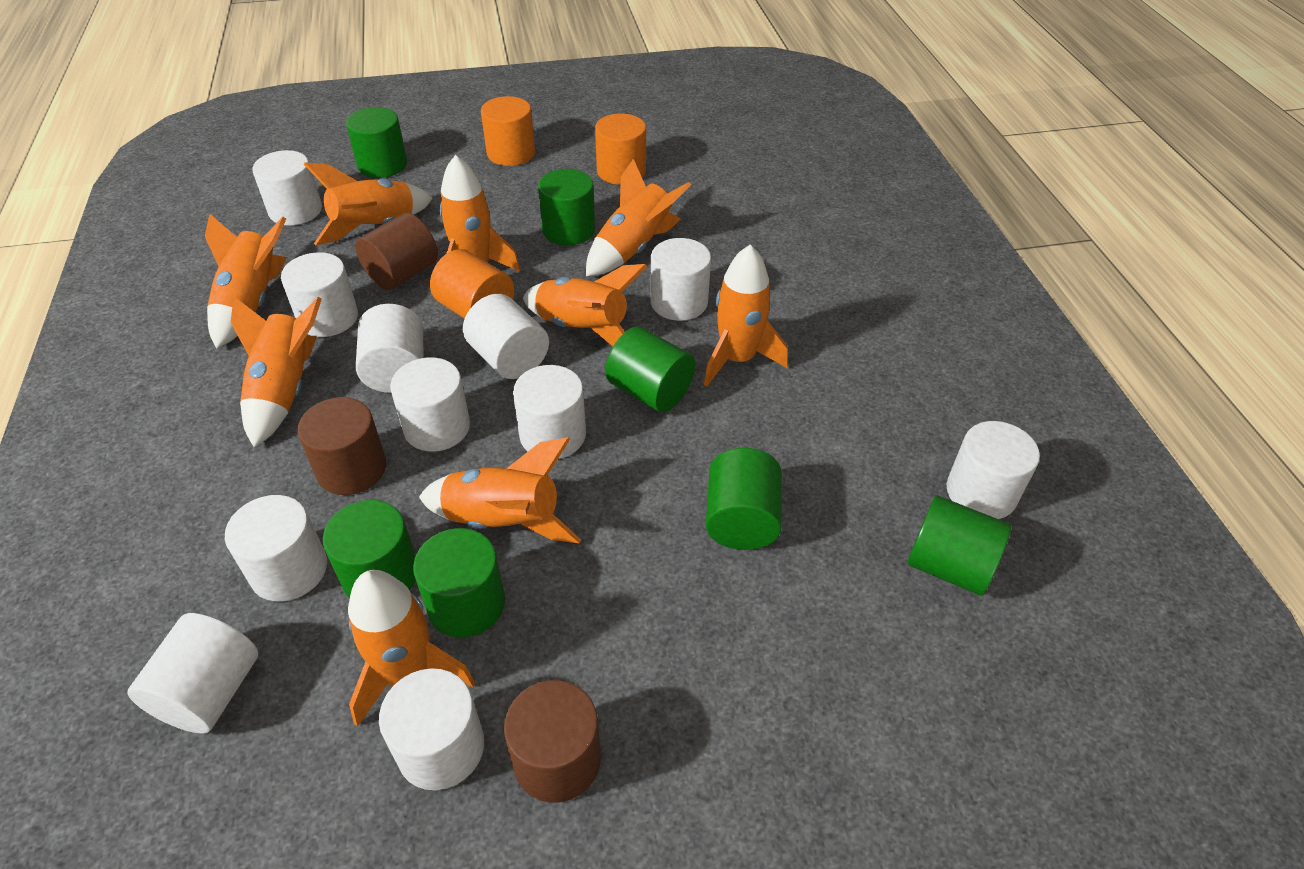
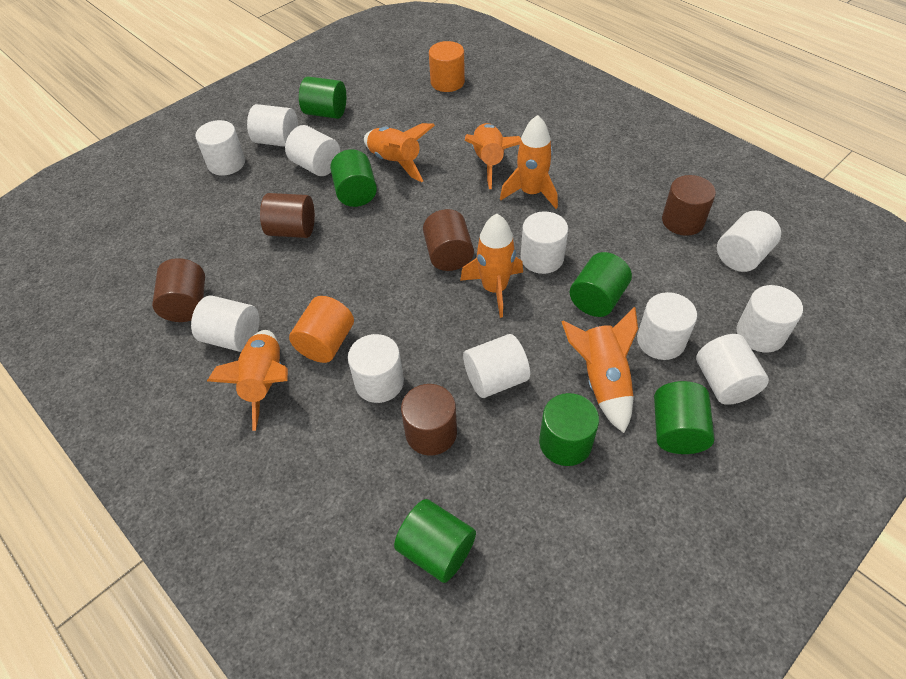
brown cylinder: 3 -> 5
green cylinder: 7 -> 6
orange cylinder: 3 -> 2
orange rocket: 9 -> 6

